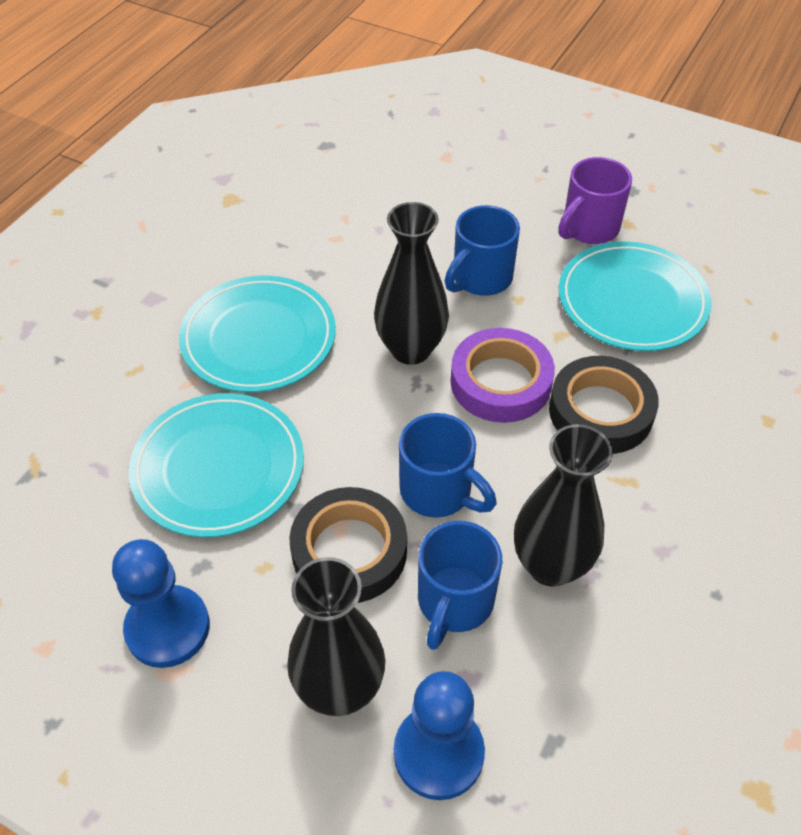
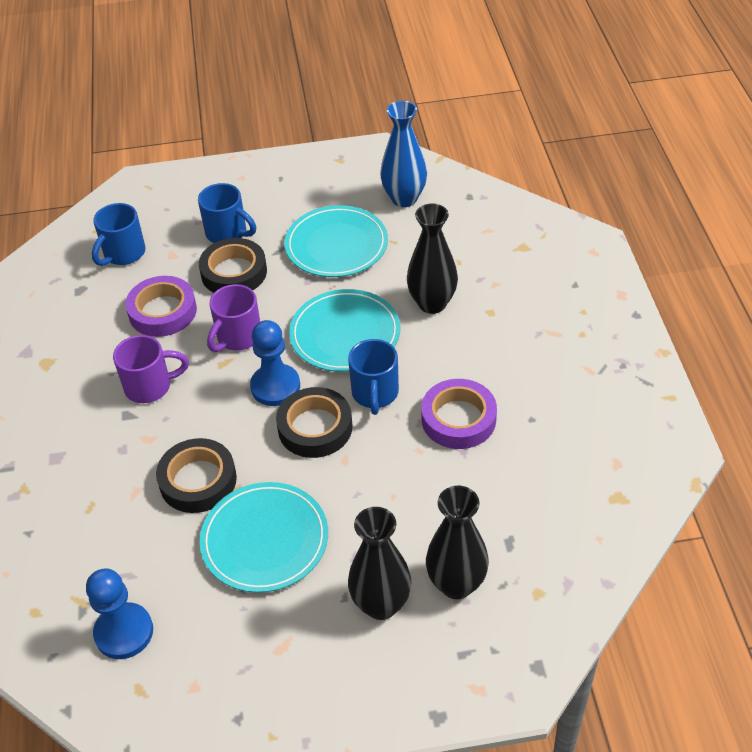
black tape: 2 -> 3
blue vase: 0 -> 1
purple mug: 1 -> 2
purple tape: 1 -> 2

